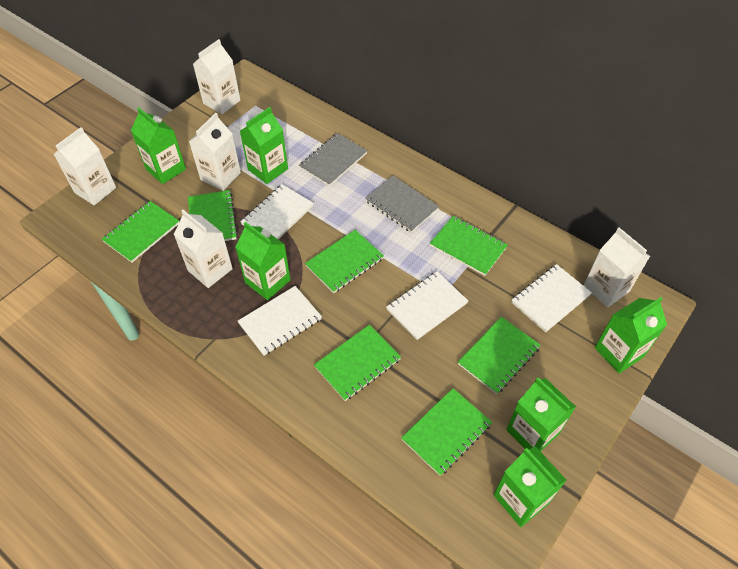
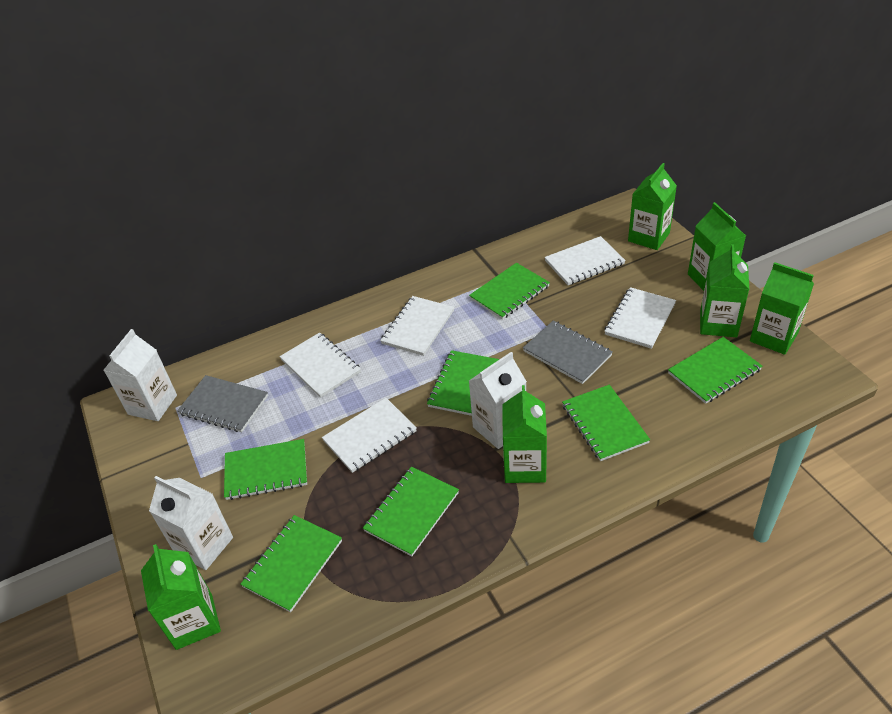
white carton: 5 -> 3
white notebook: 4 -> 5

